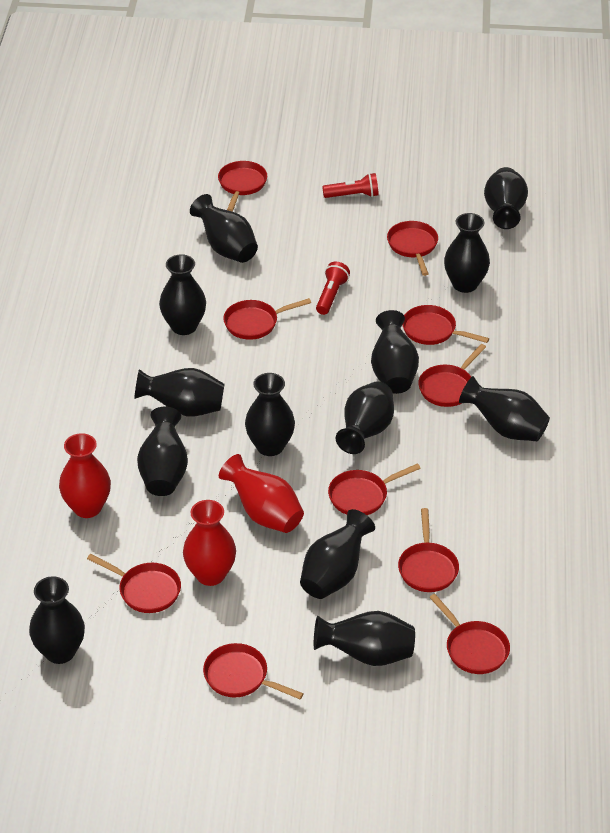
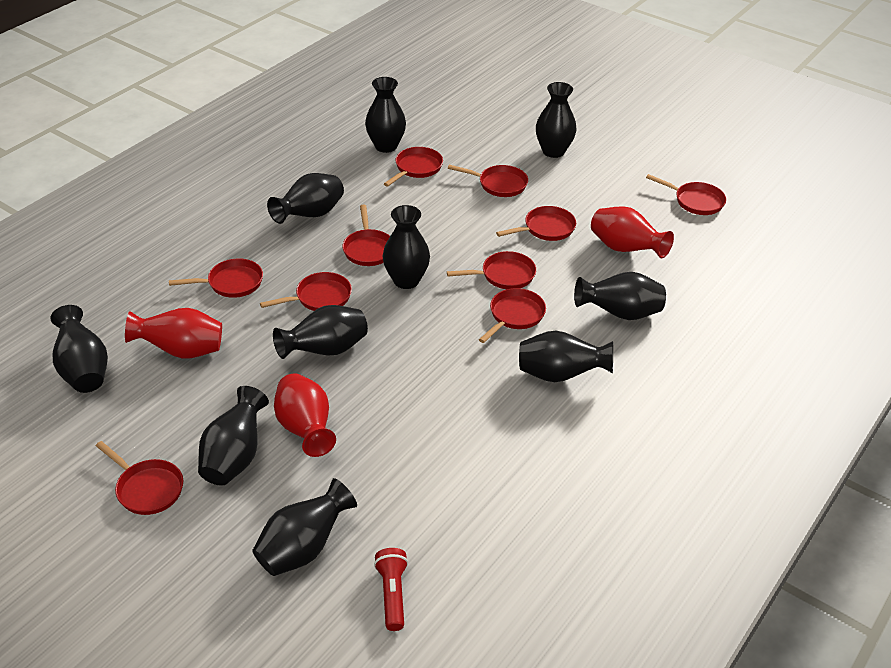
black vase: 13 -> 10
red flashlight: 2 -> 1

